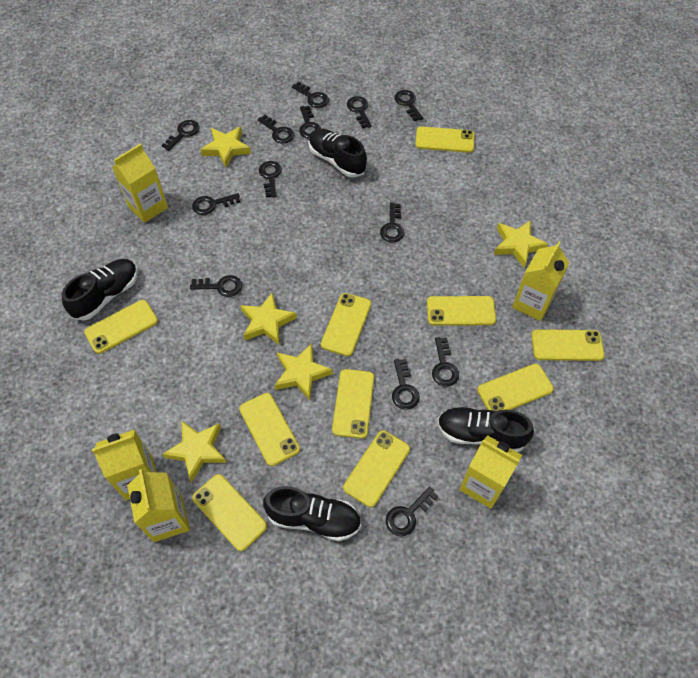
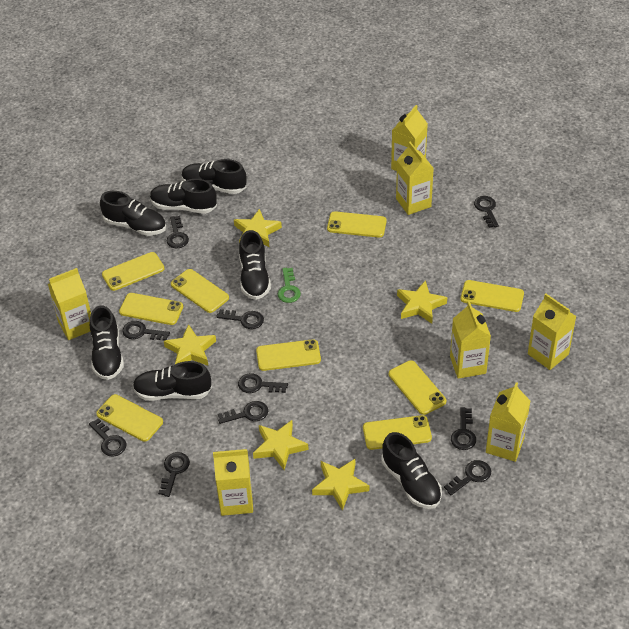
black key: 13 -> 10
black shoe: 4 -> 7
green key: 0 -> 1
yellow carton: 5 -> 7
yellow phone: 10 -> 9

